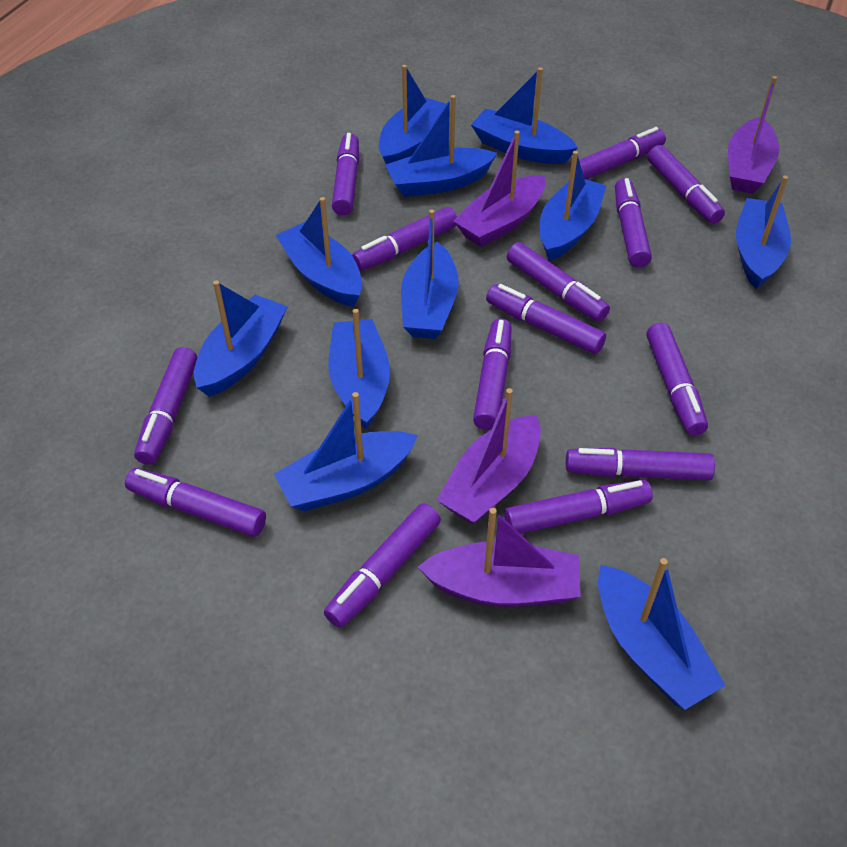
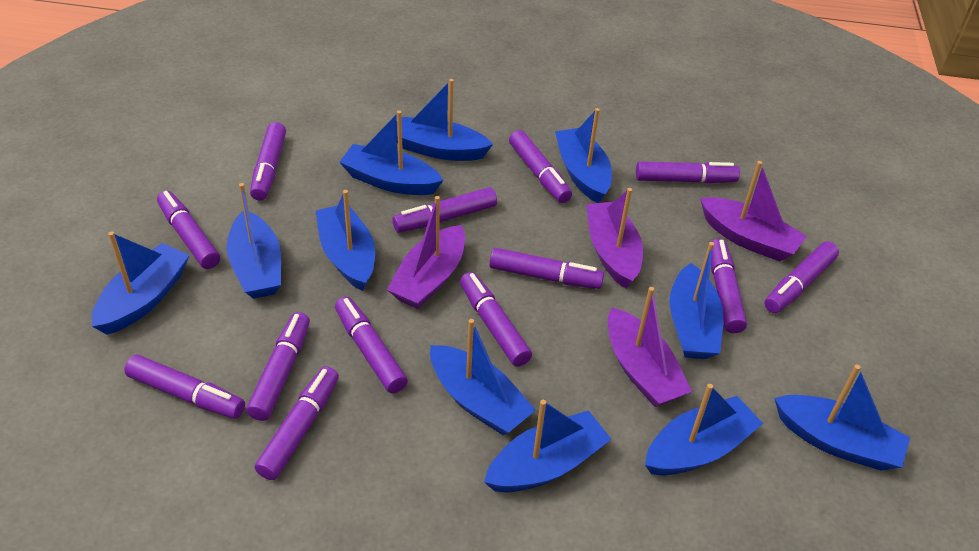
purple marker: 14 -> 13

